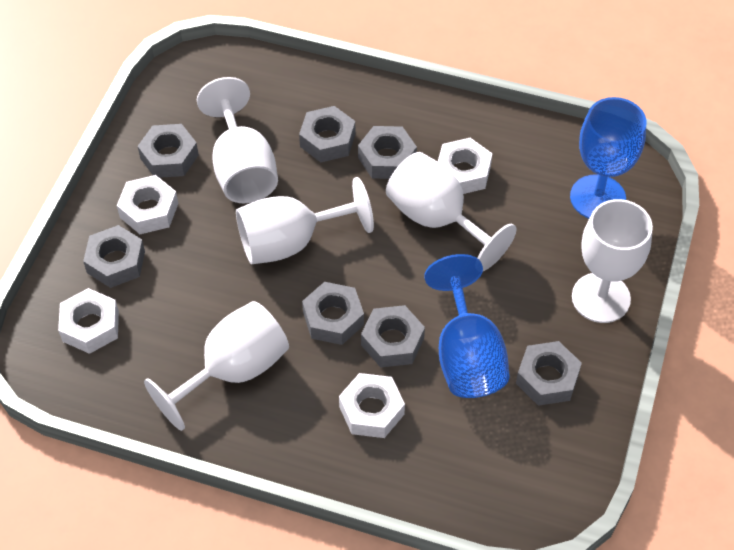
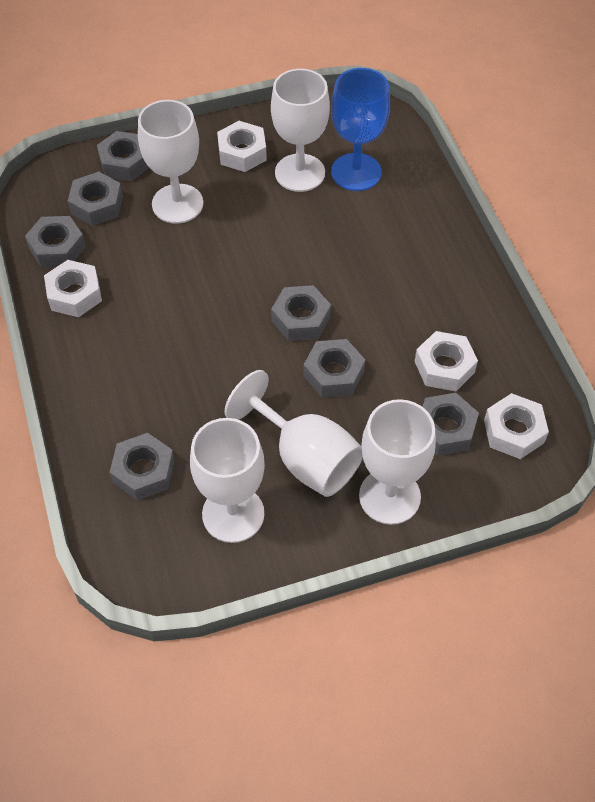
blue goblet: 2 -> 1

